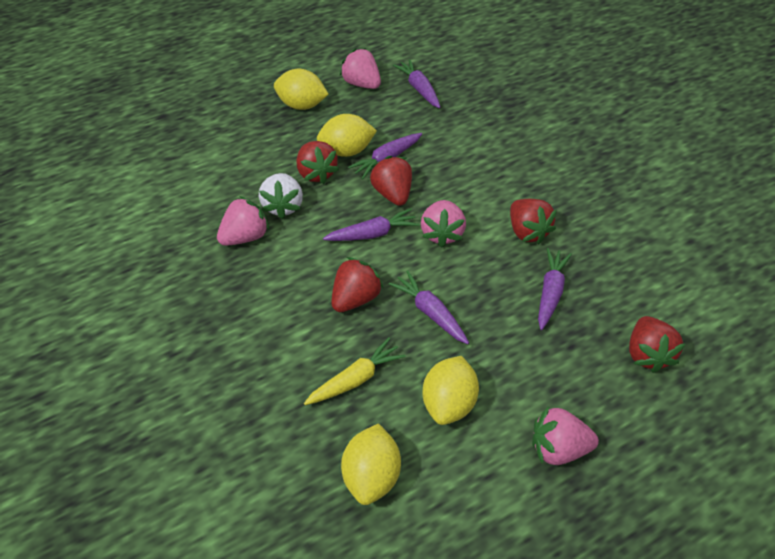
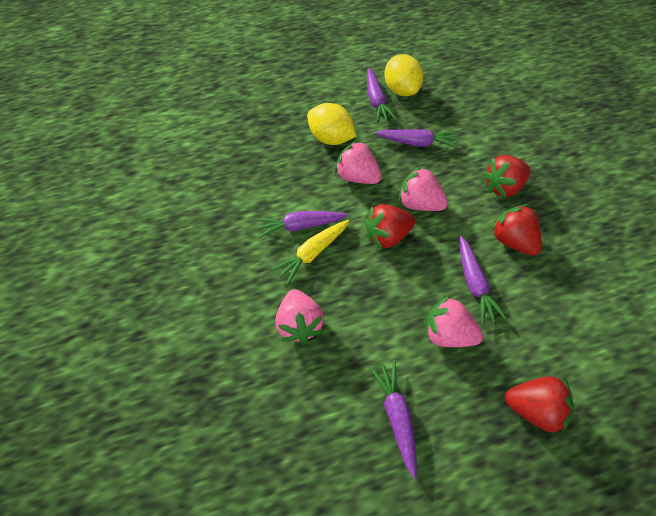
red strawberry: 5 -> 4
white strawberry: 1 -> 0
yellow lemon: 4 -> 2

